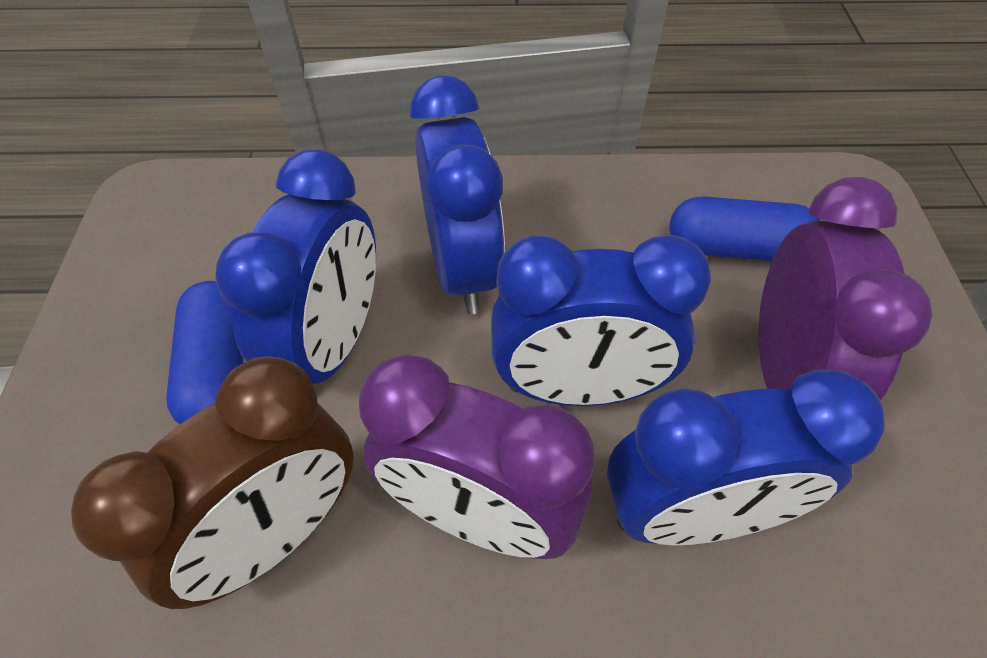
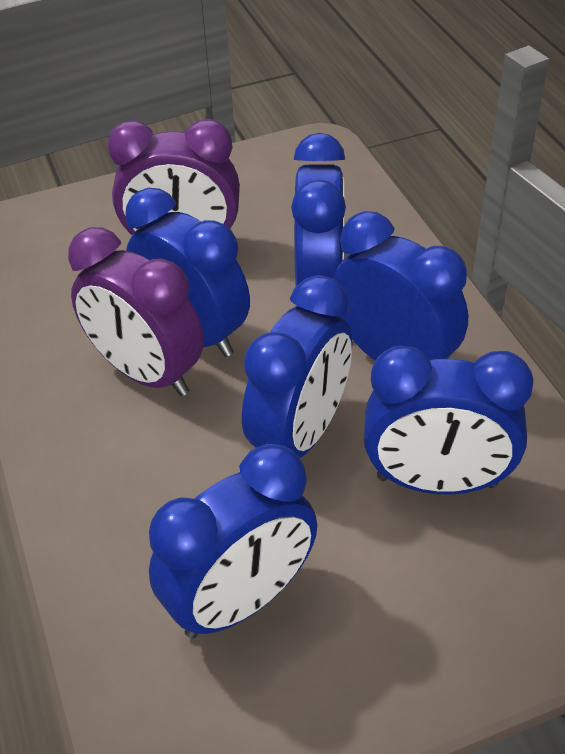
blue capsule: 2 -> 0
blue clock: 4 -> 6
brown clock: 1 -> 0

